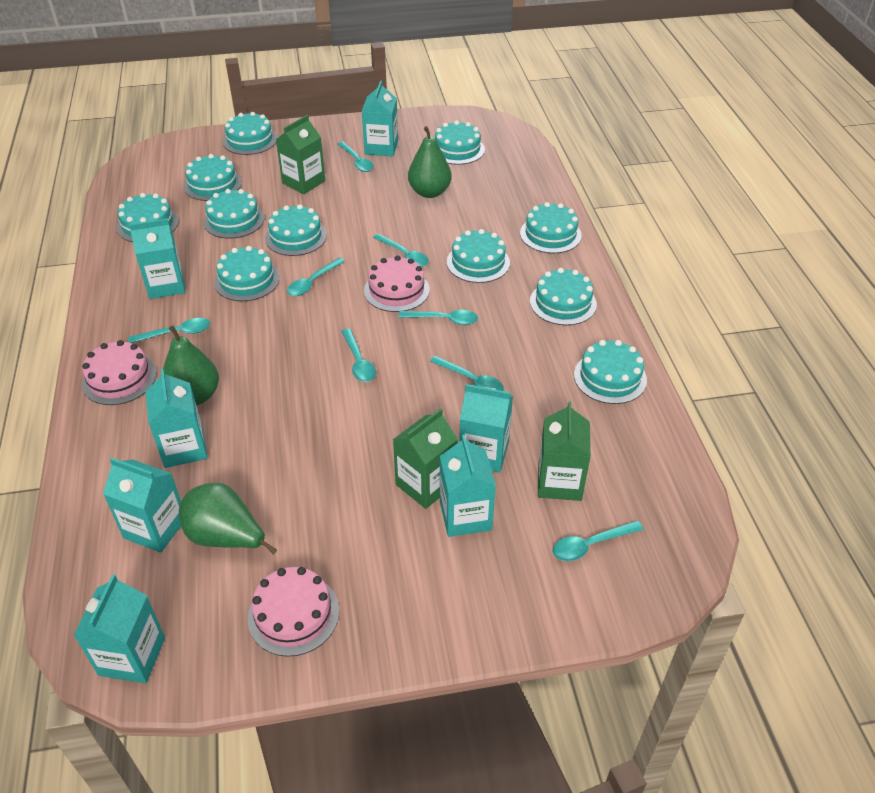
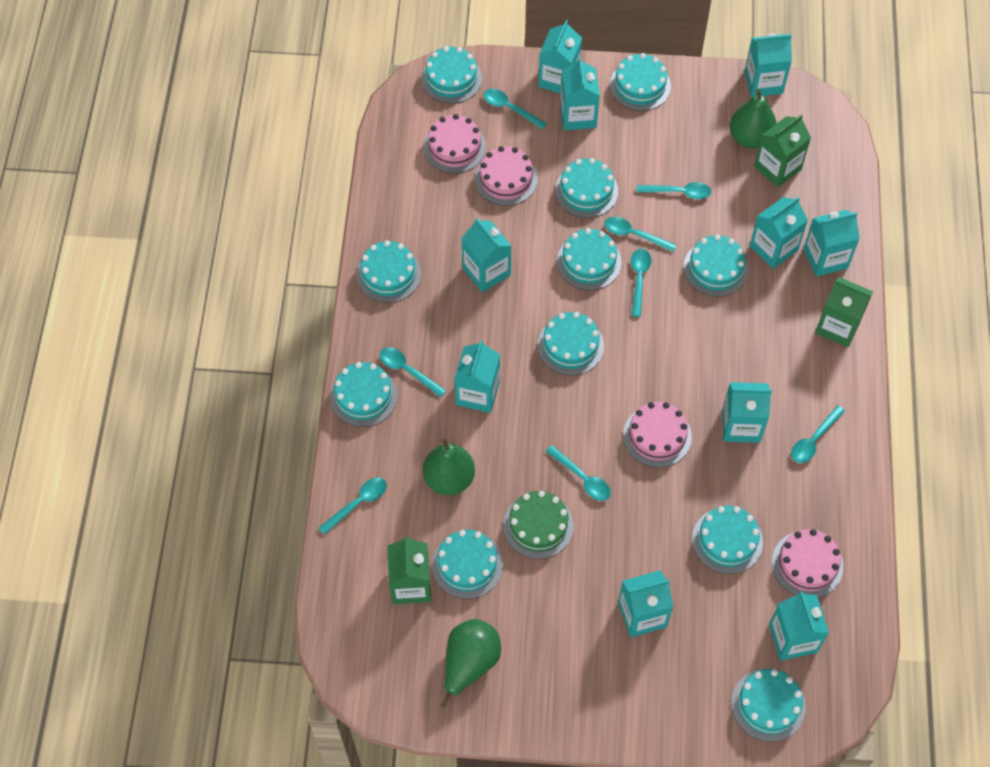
green cake: 0 -> 1
pink cake: 3 -> 4
turquoise carton: 7 -> 10

